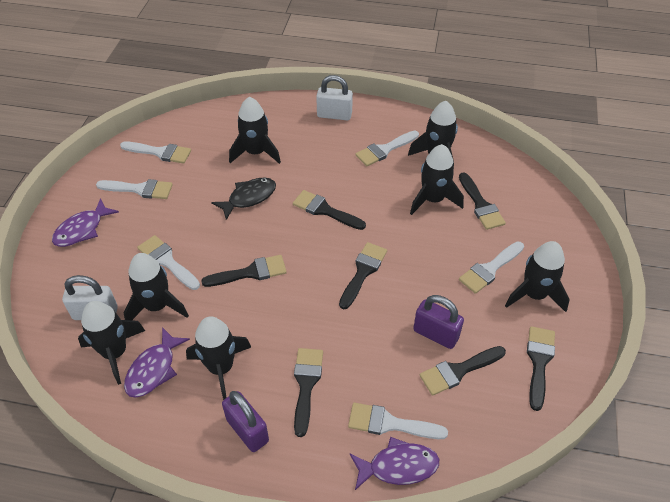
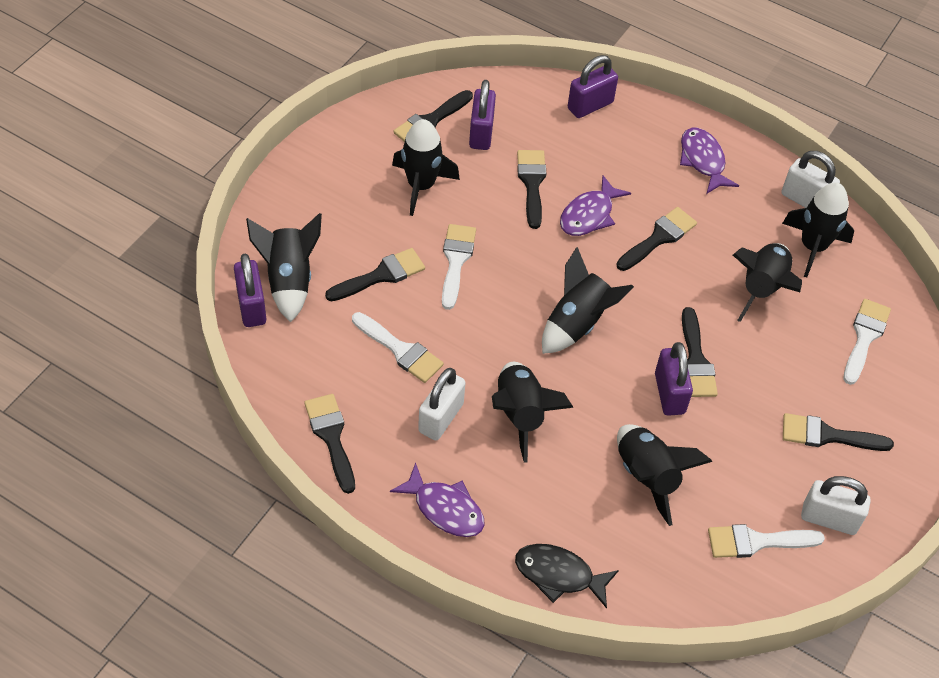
purple padlock: 2 -> 4
white brush: 6 -> 4
white padlock: 2 -> 3

